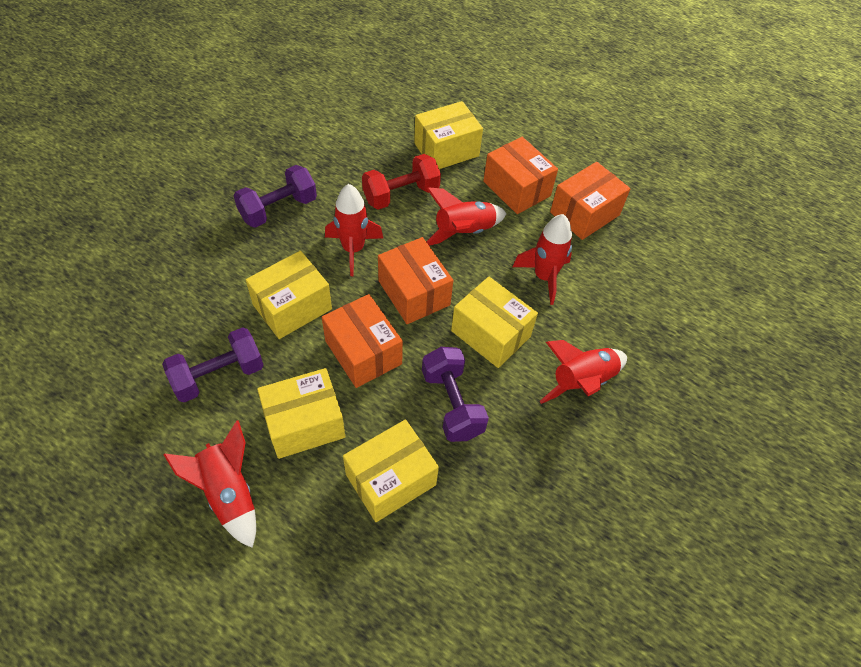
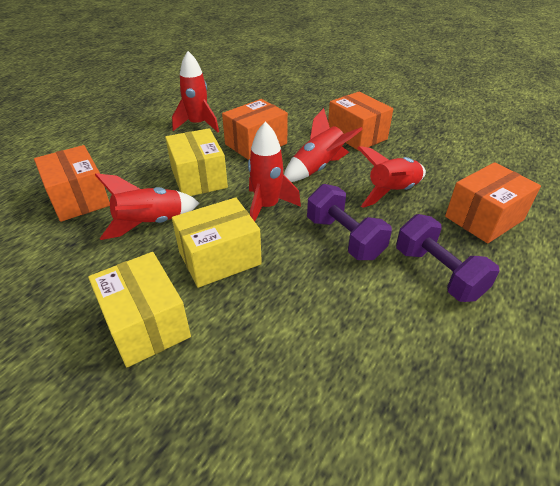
purple dumbbell: 3 -> 2
red dumbbell: 1 -> 0
yellow box: 5 -> 3

